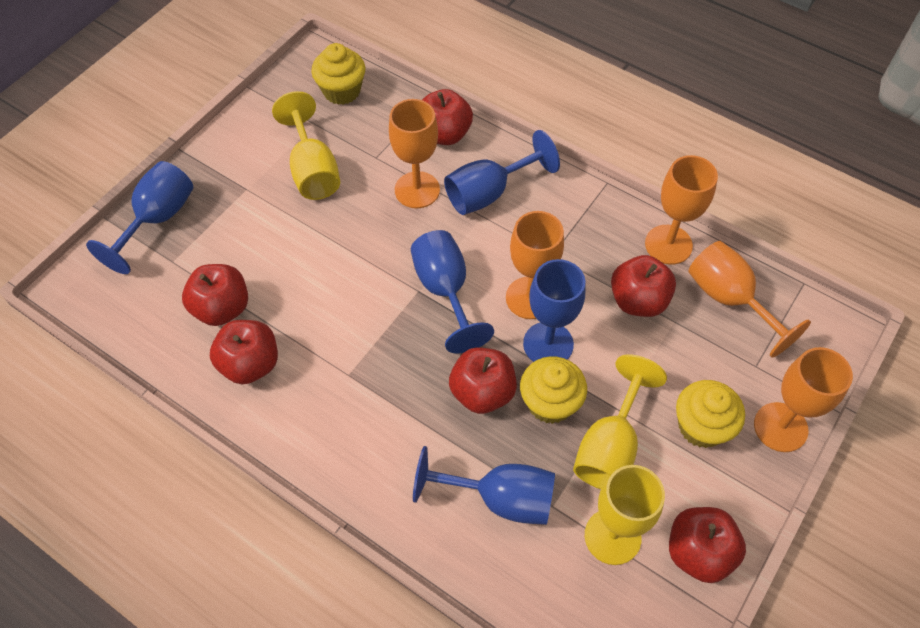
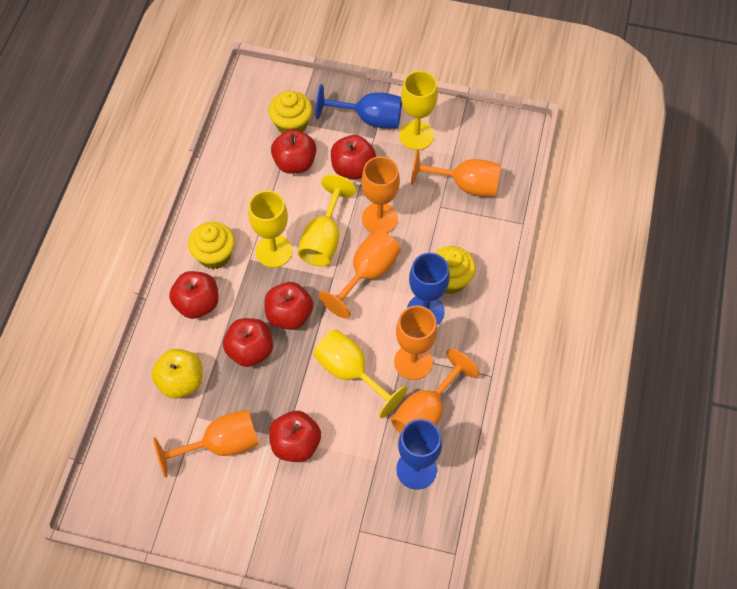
blue goblet: 5 -> 3
orange goblet: 5 -> 6
yellow apple: 0 -> 1
yellow goblet: 3 -> 4

